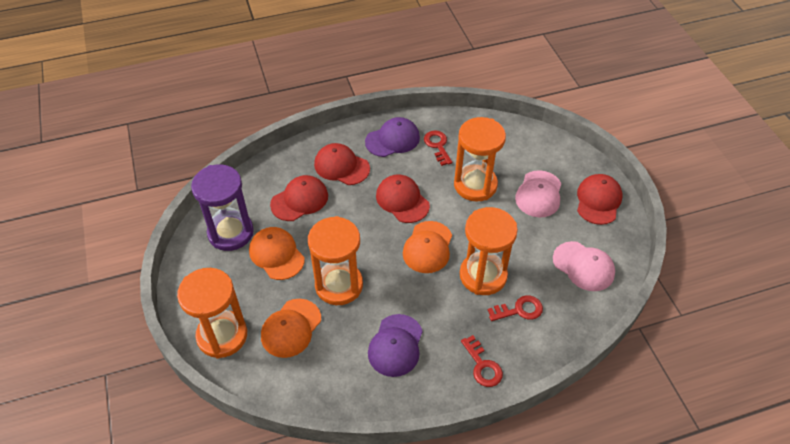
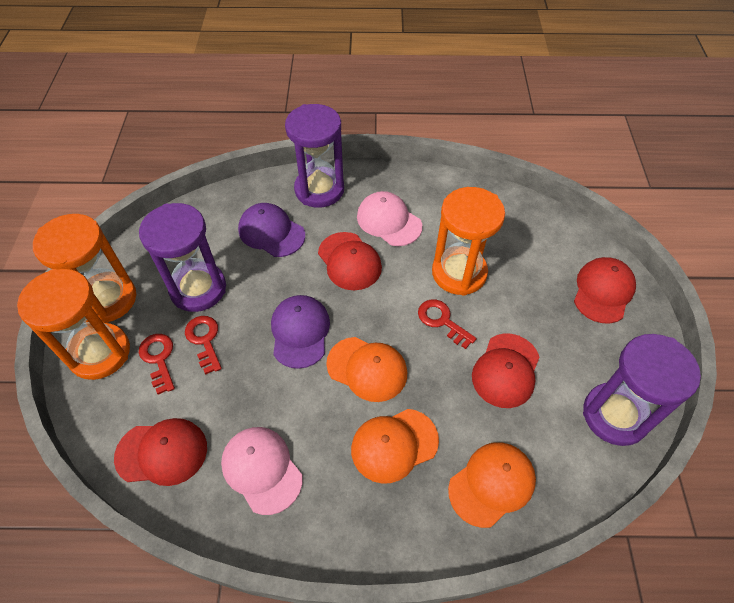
orange hourglass: 4 -> 3
purple hourglass: 1 -> 3

